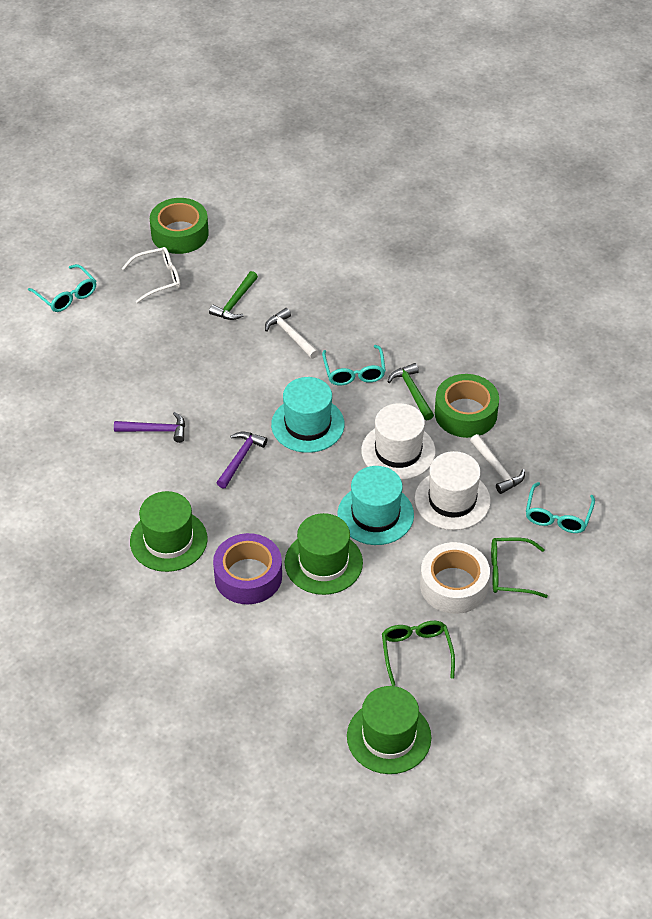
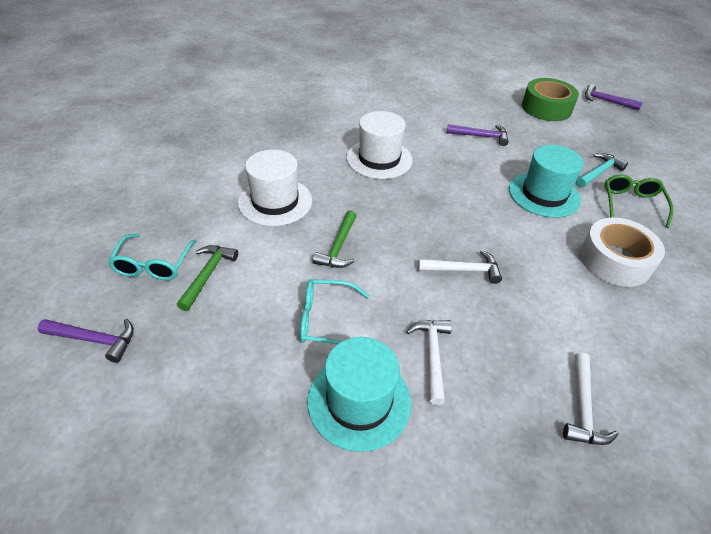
green glasses: 2 -> 1
green hat: 3 -> 0
green tape: 2 -> 1
purple hammer: 2 -> 3
purple tape: 1 -> 0
turquoise glasses: 3 -> 2
turquoise hammer: 0 -> 1
white glasses: 1 -> 0
white hammer: 2 -> 3

